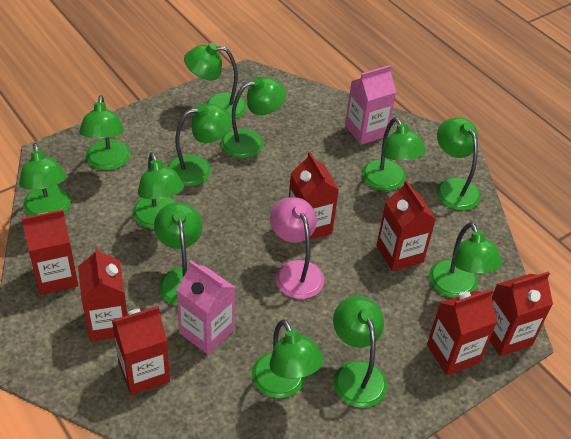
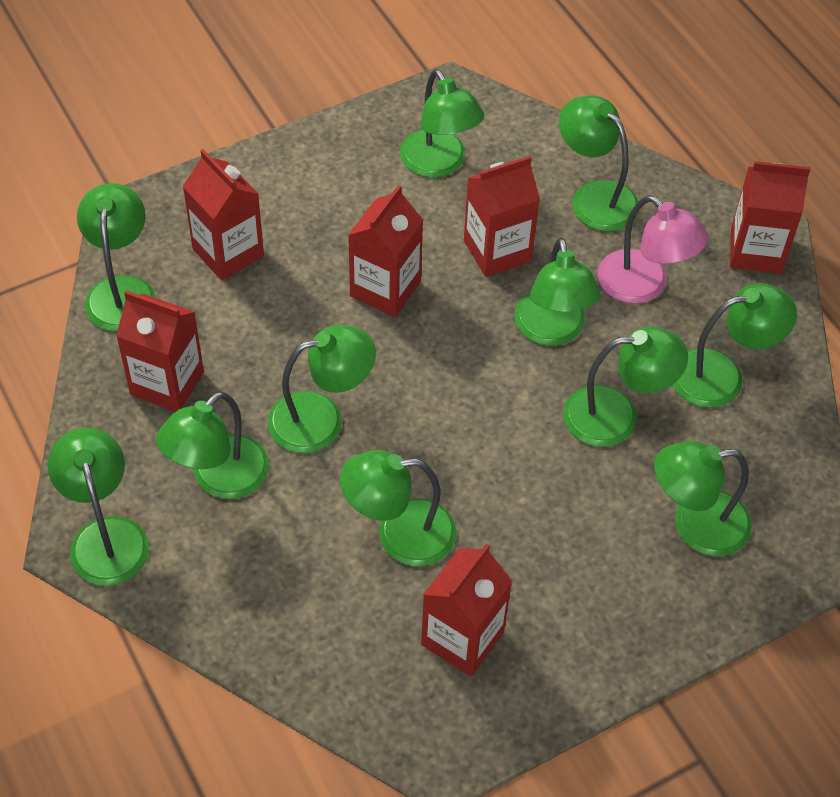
green lamp: 12 -> 11
pink carton: 2 -> 0
red carton: 7 -> 6

